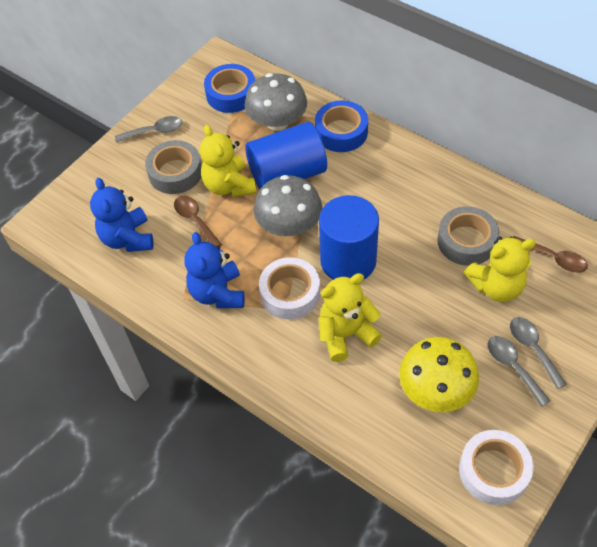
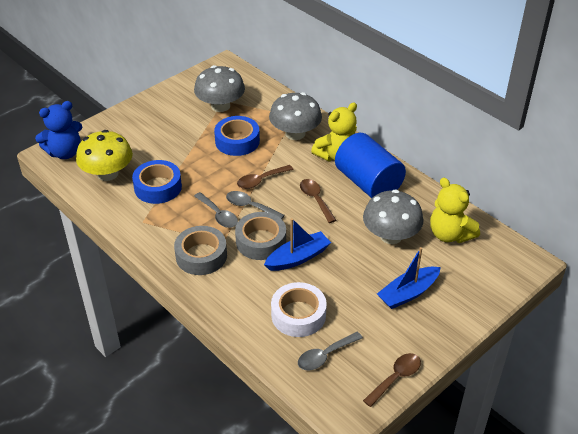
blue boat: 0 -> 2
blue cylinder: 2 -> 1
blue teddy bear: 2 -> 1
brown spoon: 2 -> 3
grey mushroom: 2 -> 3
white tape: 2 -> 1
yellow teddy bear: 3 -> 2

